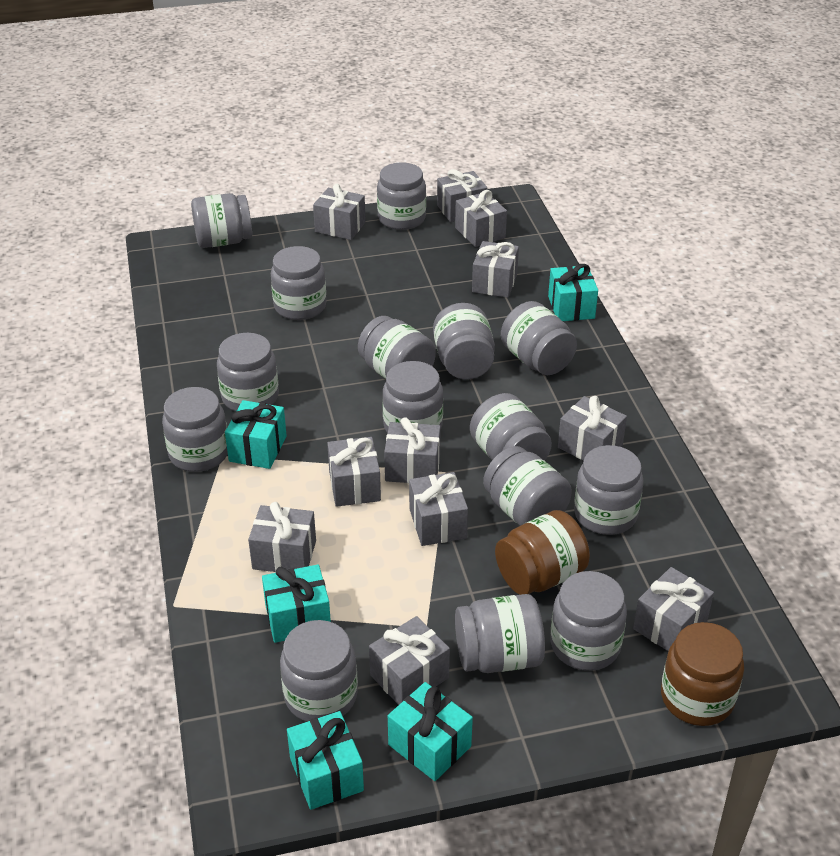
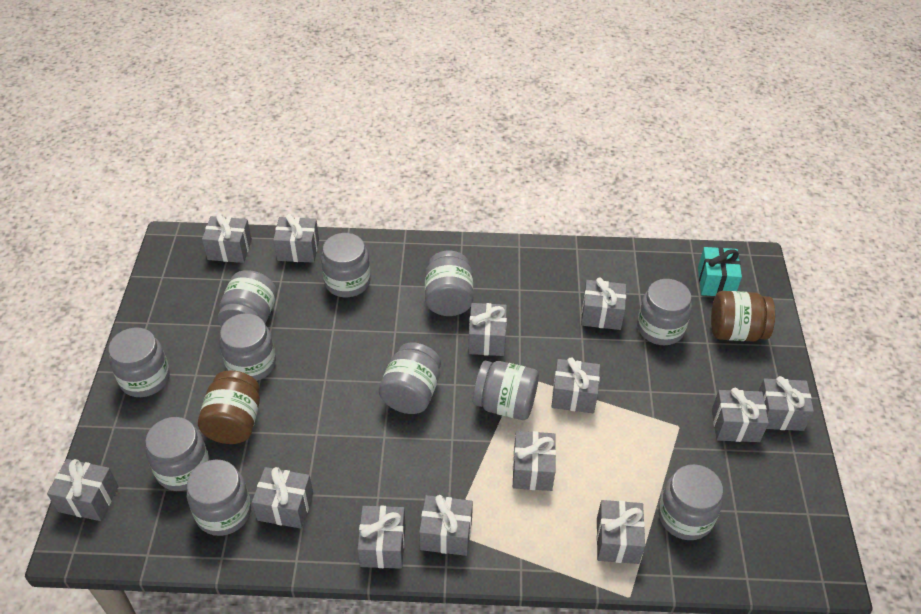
grey gift: 11 -> 13
grey jar: 15 -> 11
turquoise gift: 5 -> 1

